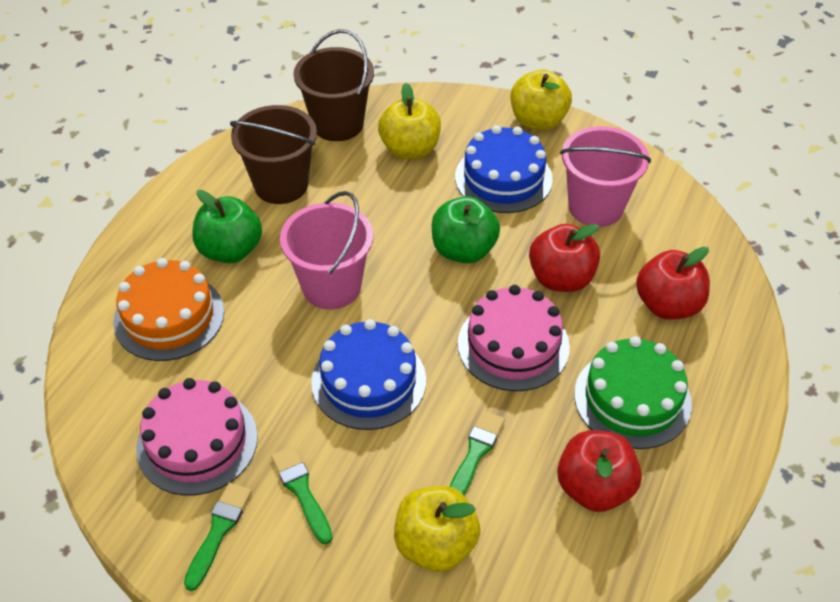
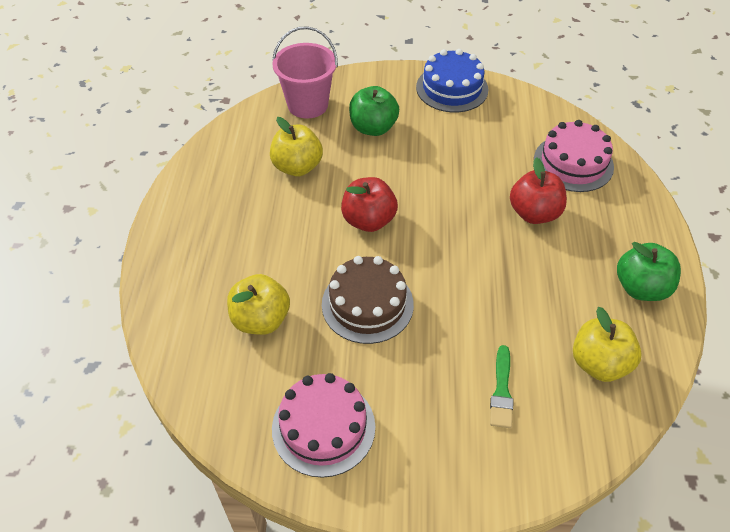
blue cake: 2 -> 1
brown bucket: 2 -> 0
brown cake: 0 -> 1
green brush: 3 -> 1
green cake: 1 -> 0
orange cake: 1 -> 0
pink bucket: 2 -> 1
red apple: 3 -> 2

